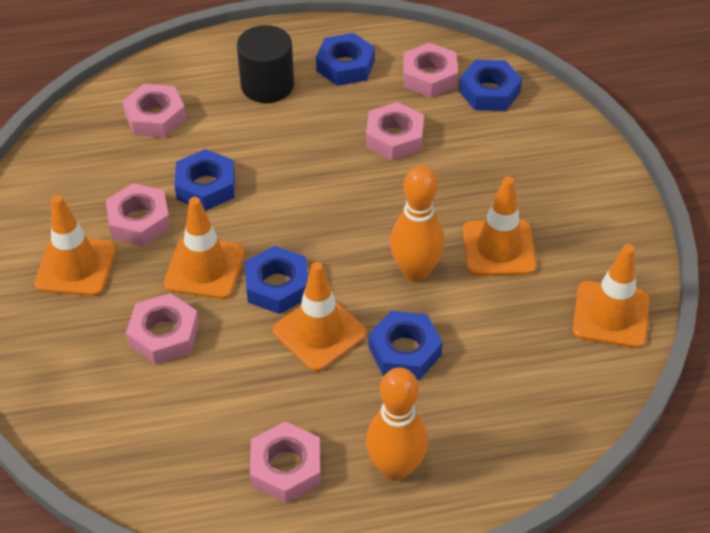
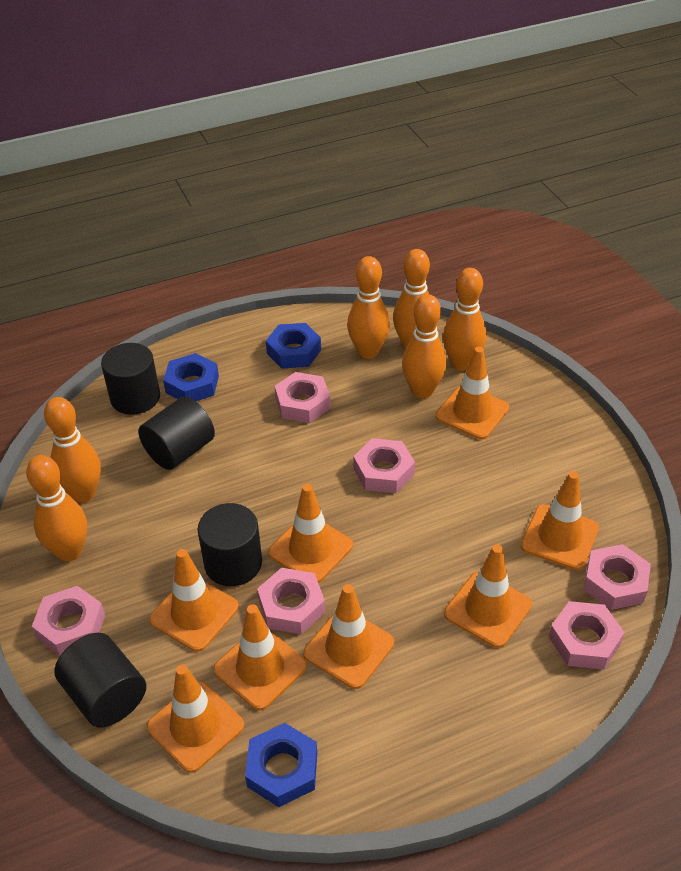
black cylinder: 1 -> 4
blue nut: 5 -> 3
orange bowling pin: 2 -> 6
orange traffic cone: 5 -> 8

